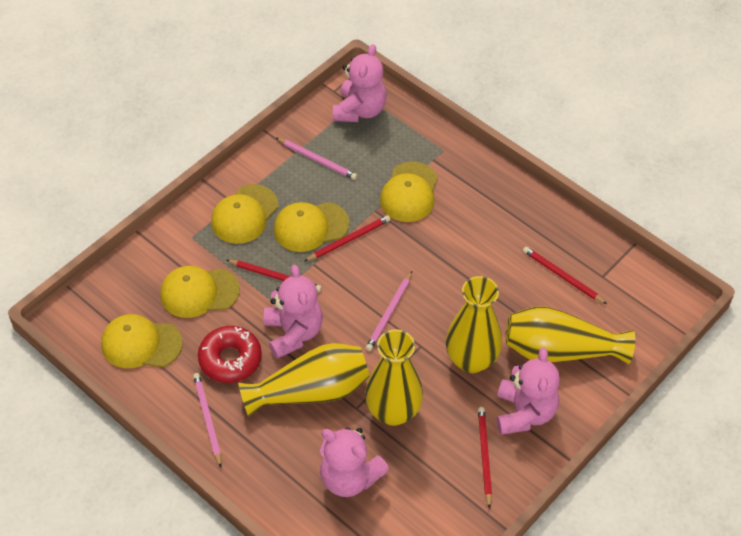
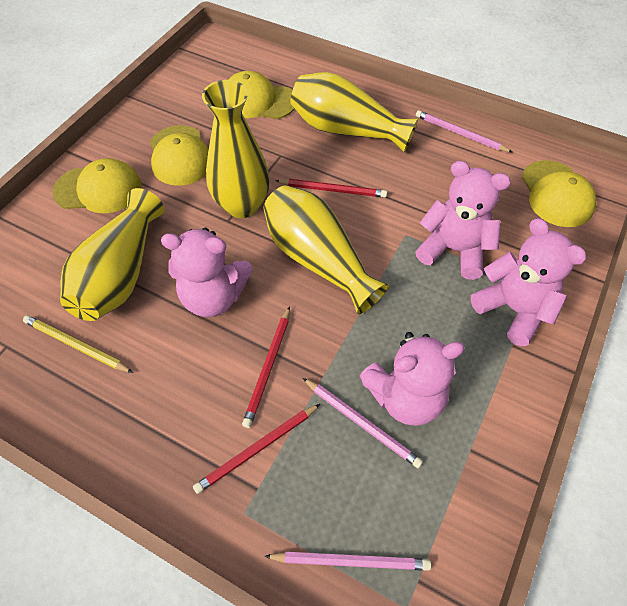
red donut: 1 -> 0
red pencil: 4 -> 3
yellow cap: 5 -> 4
yellow pencil: 0 -> 1

